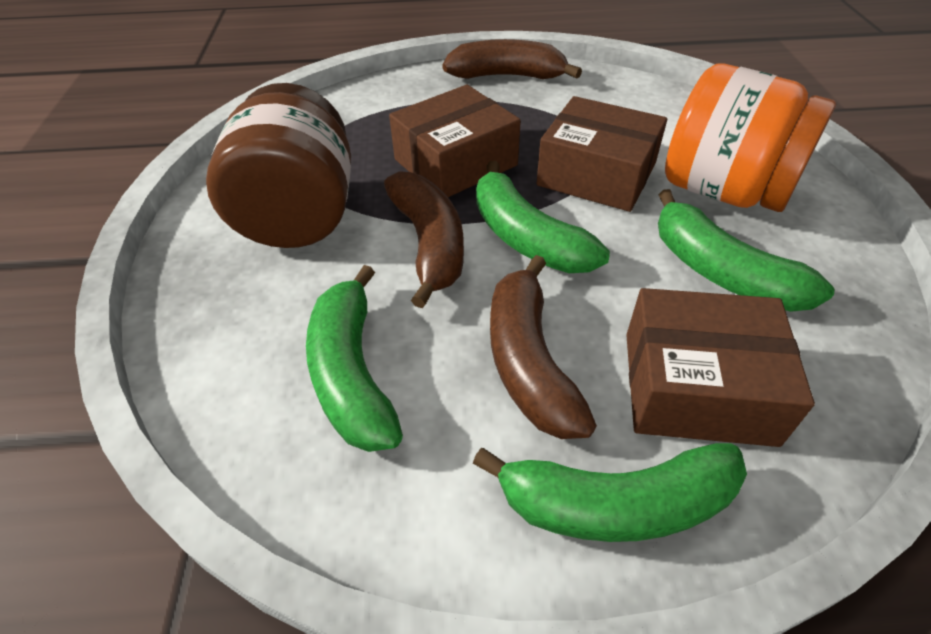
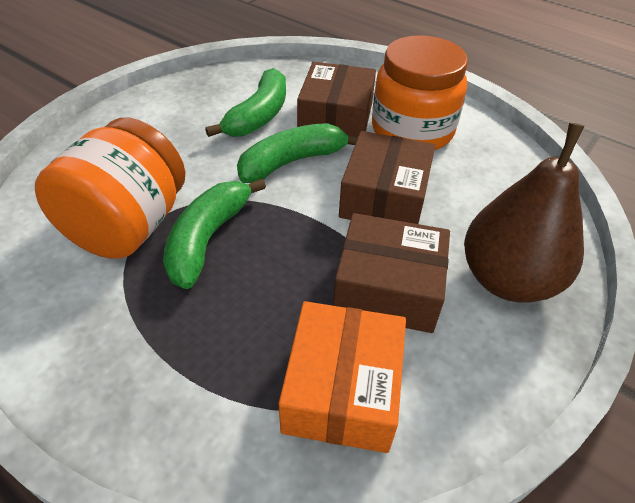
brown banana: 3 -> 0
brown jar: 1 -> 0
brown pear: 0 -> 1
green banana: 4 -> 3
orange box: 0 -> 1
orange jar: 1 -> 2

